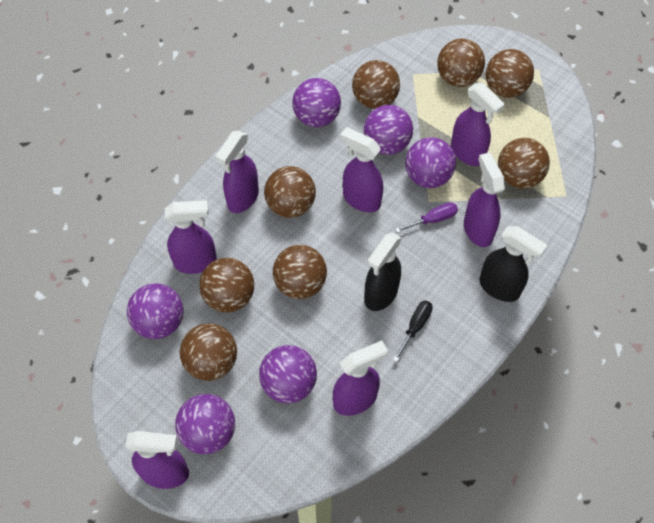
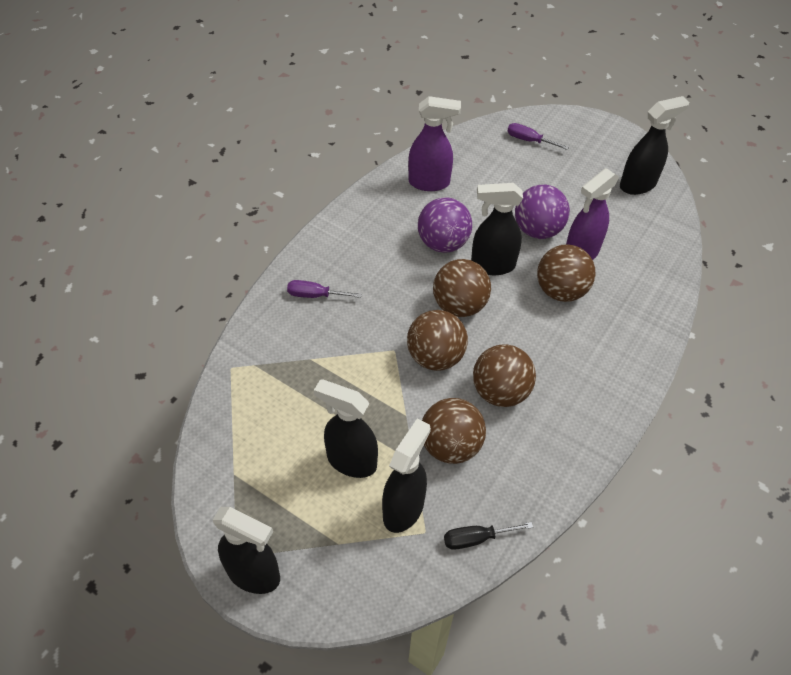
black spray bottle: 2 -> 5
brown ball: 8 -> 5
purple ball: 6 -> 2
purple screwdriver: 1 -> 2
purple spray bottle: 7 -> 2

